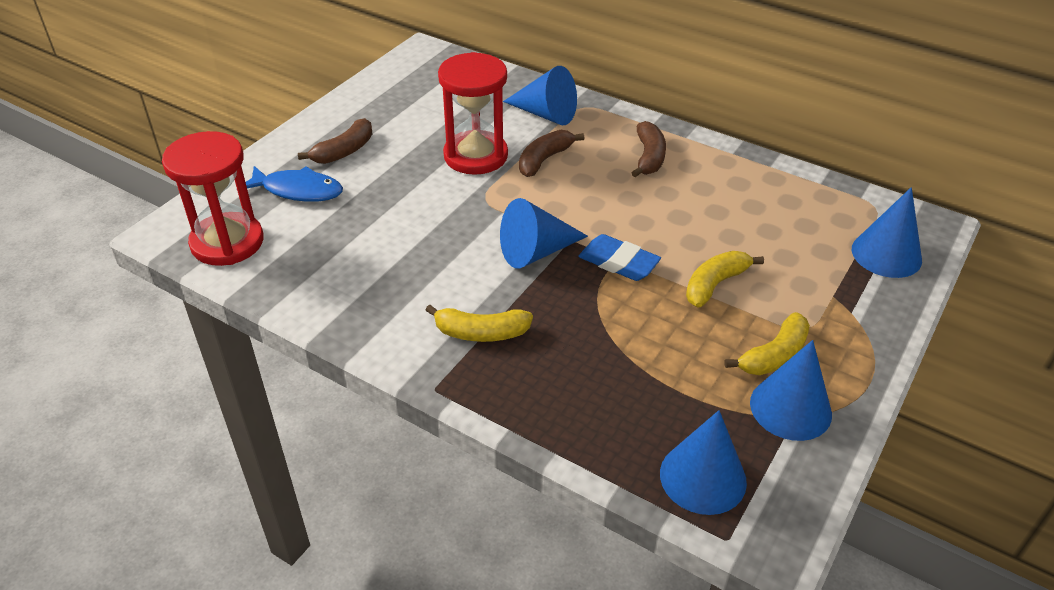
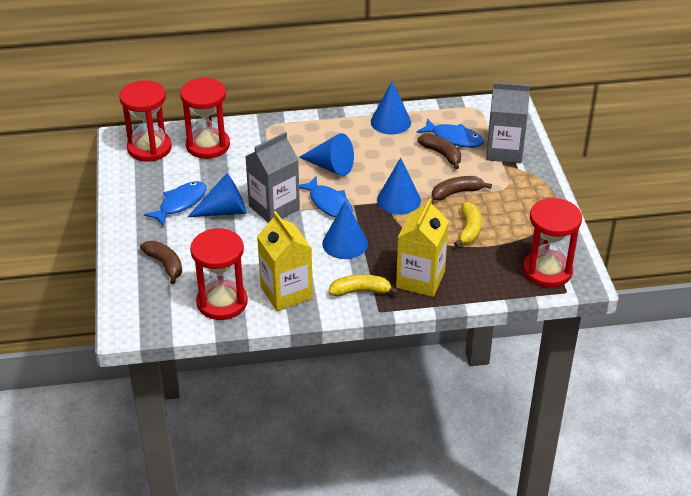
blue eraser: 1 -> 0
blue fish: 1 -> 3
grey carton: 0 -> 2
red hourglass: 2 -> 4
yellow banana: 3 -> 2
yellow carton: 0 -> 2

